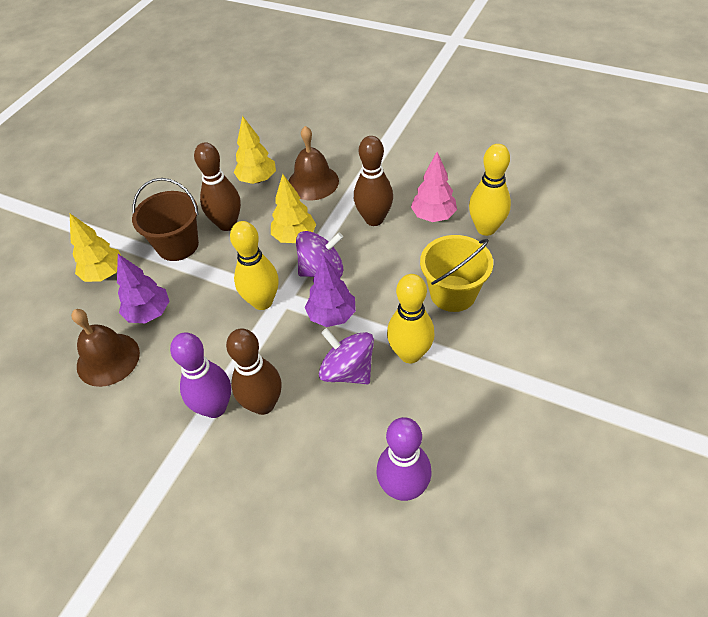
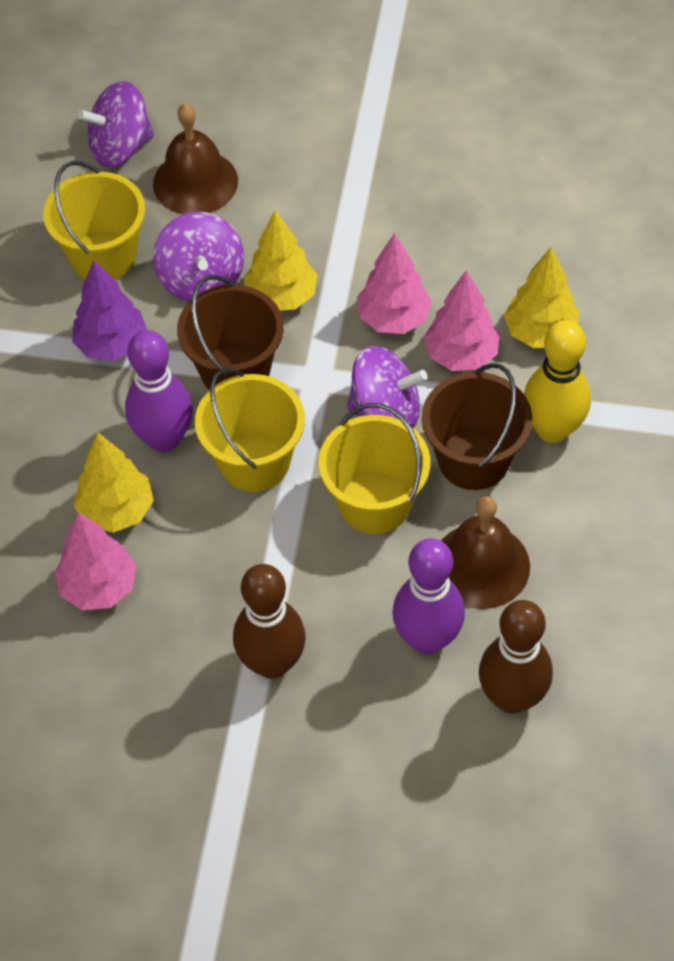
brown bowling pin: 3 -> 2
brown bucket: 1 -> 2
pink tree: 1 -> 3
purple spinning top: 2 -> 3
purple tree: 2 -> 1
yellow bowling pin: 3 -> 1
yellow bucket: 1 -> 3

